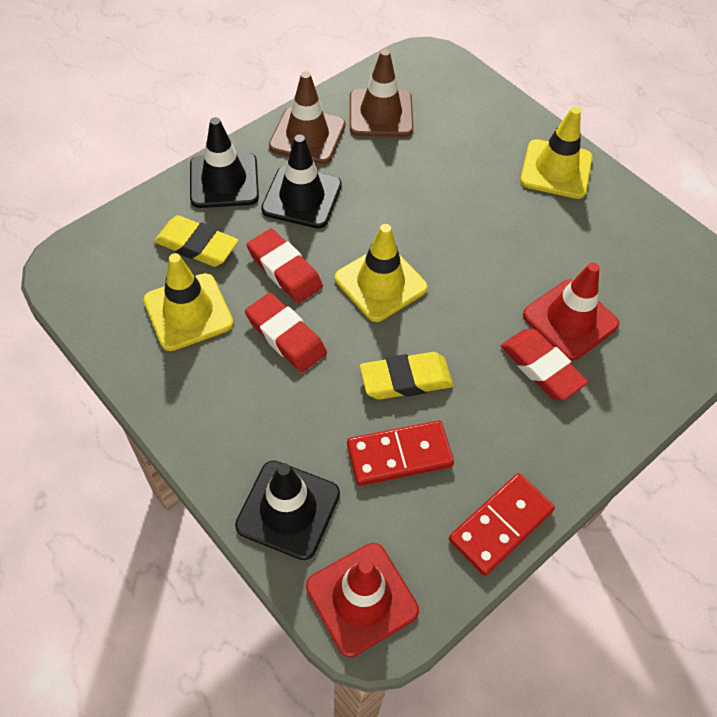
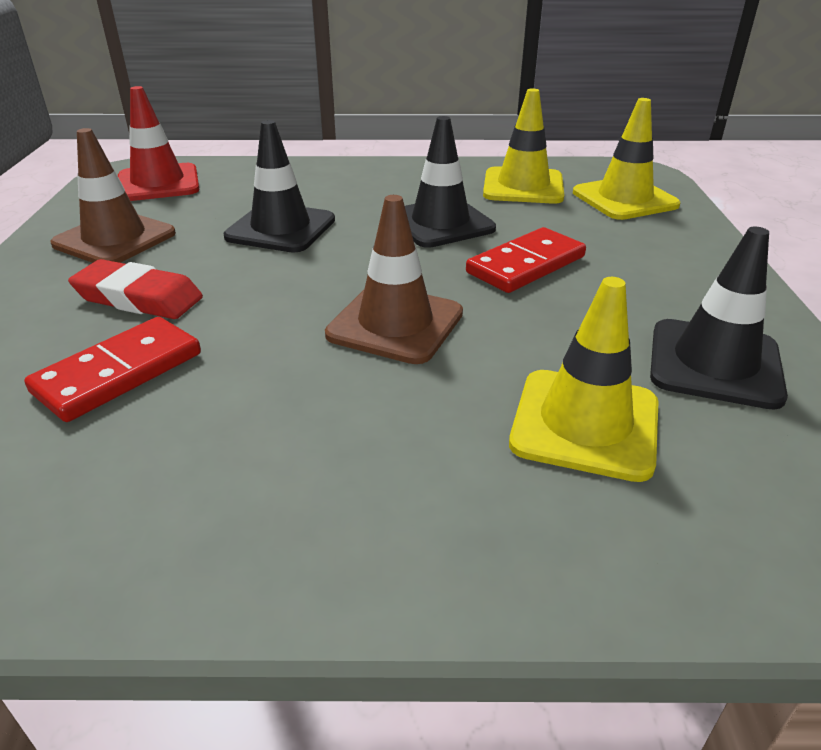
red eraser: 3 -> 1
red traffic cone: 2 -> 1
yellow eraser: 2 -> 0

